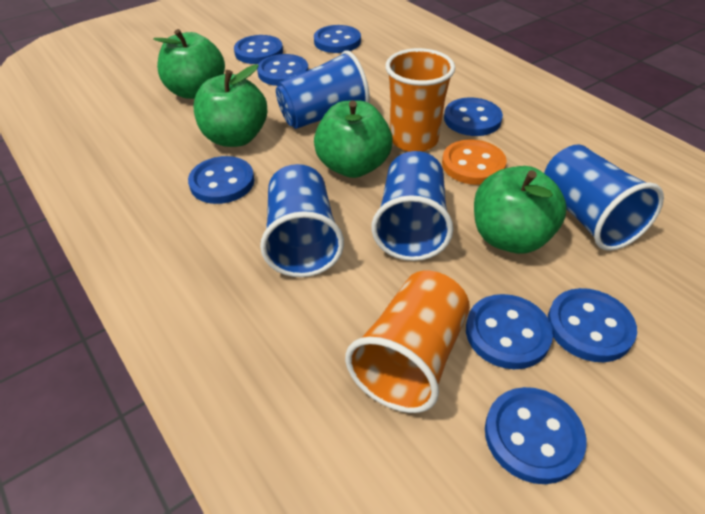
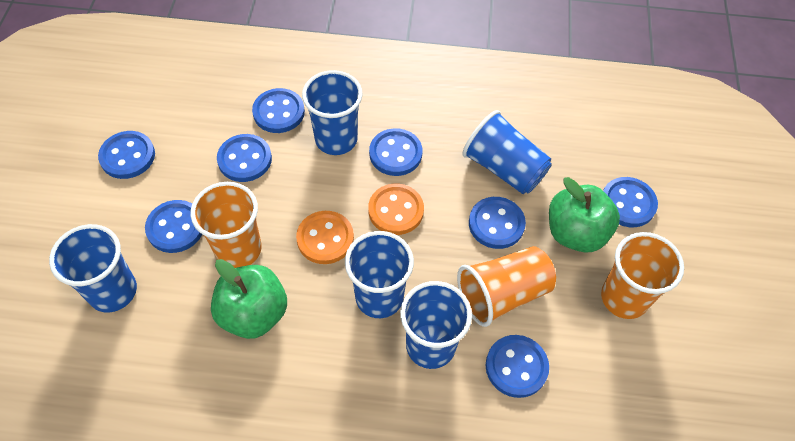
blue cup: 4 -> 5
green apple: 4 -> 2
orange button: 1 -> 2
orange cup: 2 -> 3

